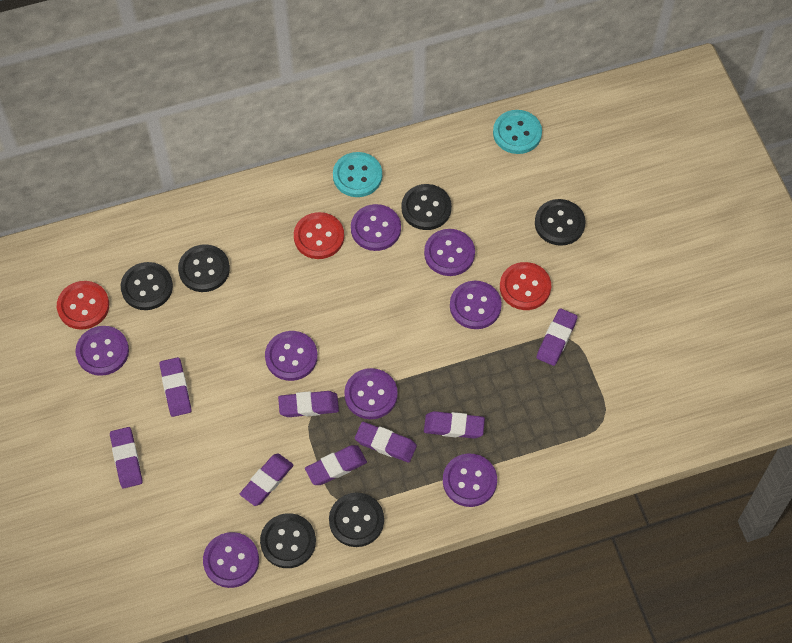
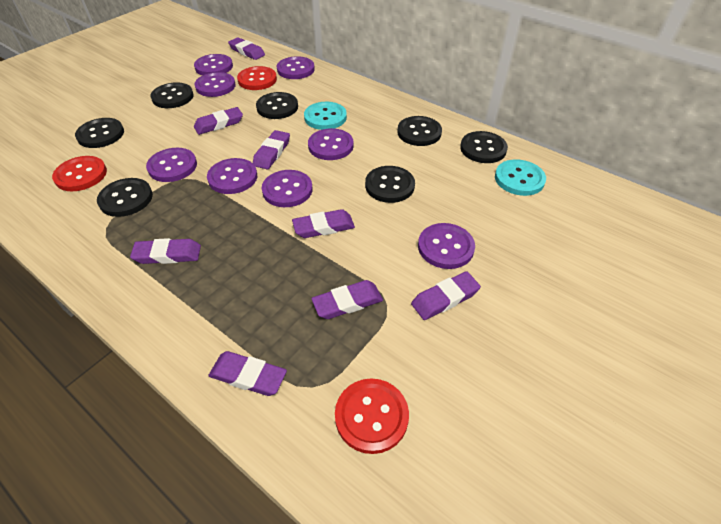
black button: 6 -> 7

